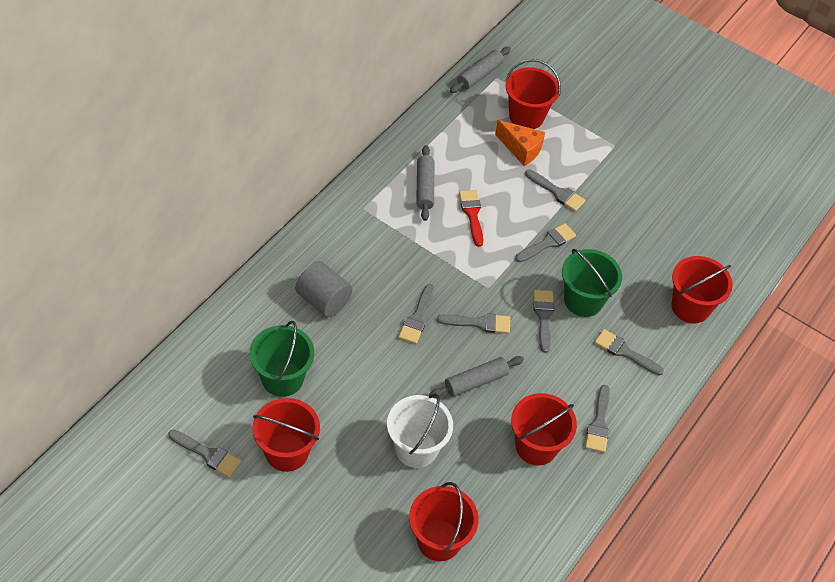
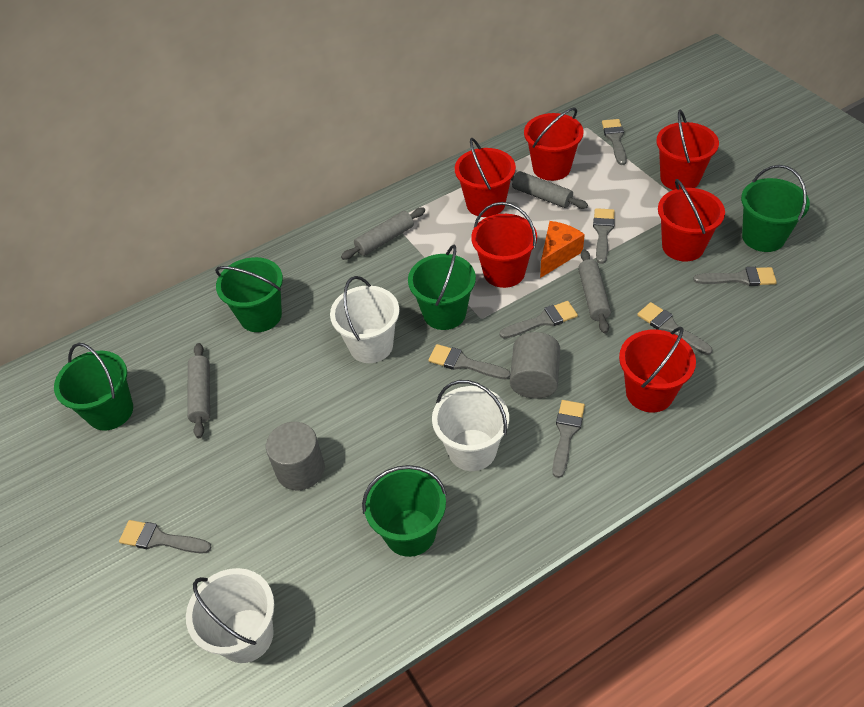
green bucket: 2 -> 5
grey cylinder: 1 -> 2
grey rolling pin: 3 -> 4
red brush: 1 -> 0
red bucket: 5 -> 6
white bucket: 1 -> 3

